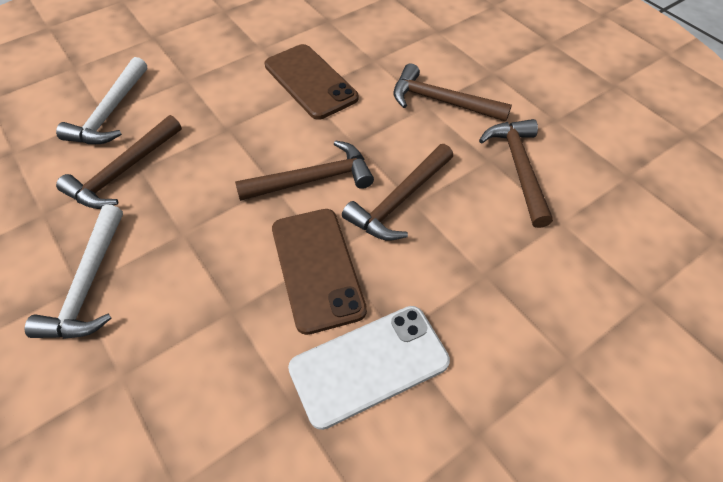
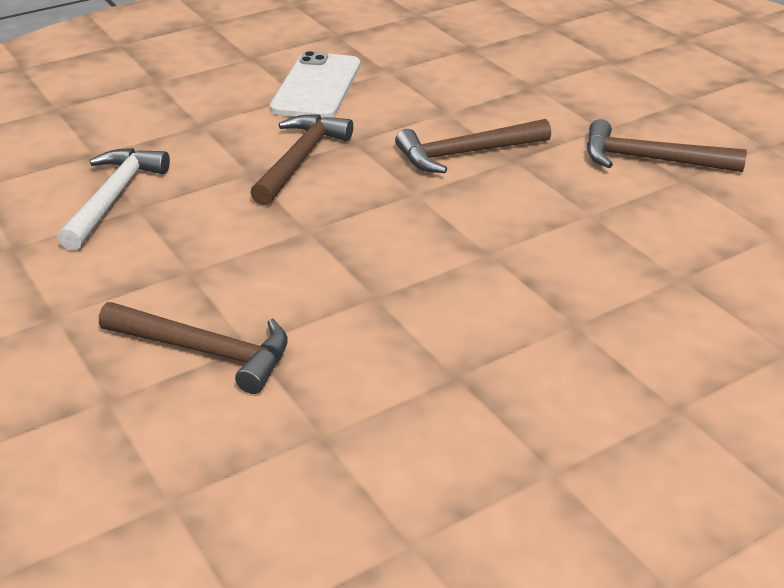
brown hammer: 5 -> 4
brown phone: 2 -> 0
white hammer: 2 -> 1

